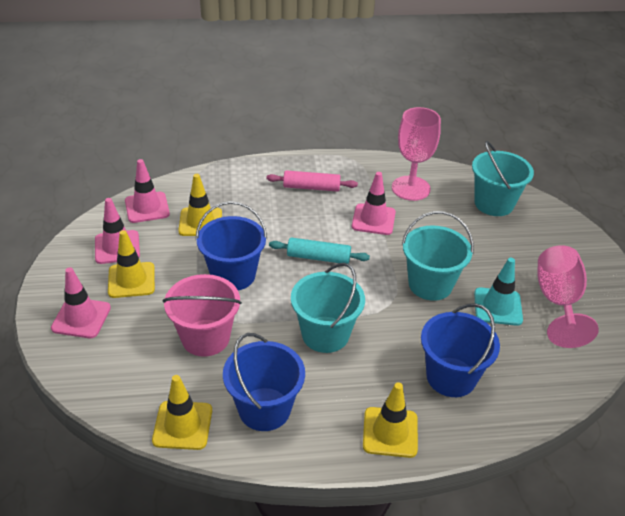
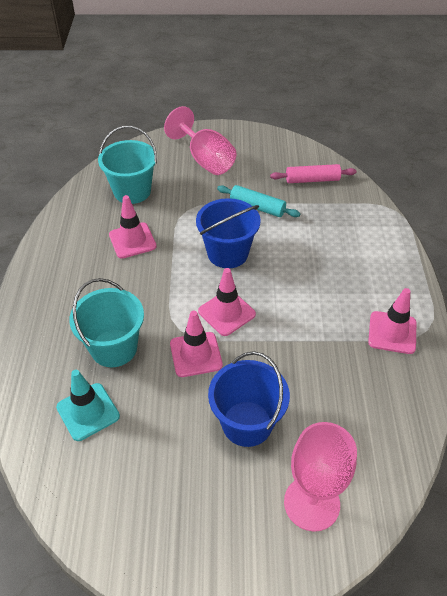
blue bucket: 3 -> 2
pink bucket: 1 -> 0
turquoise bucket: 3 -> 2
yellow traffic cone: 4 -> 0

